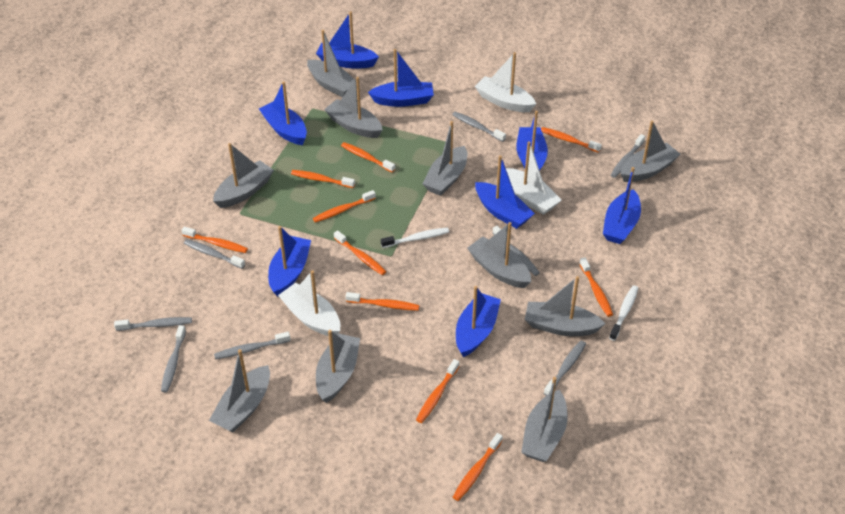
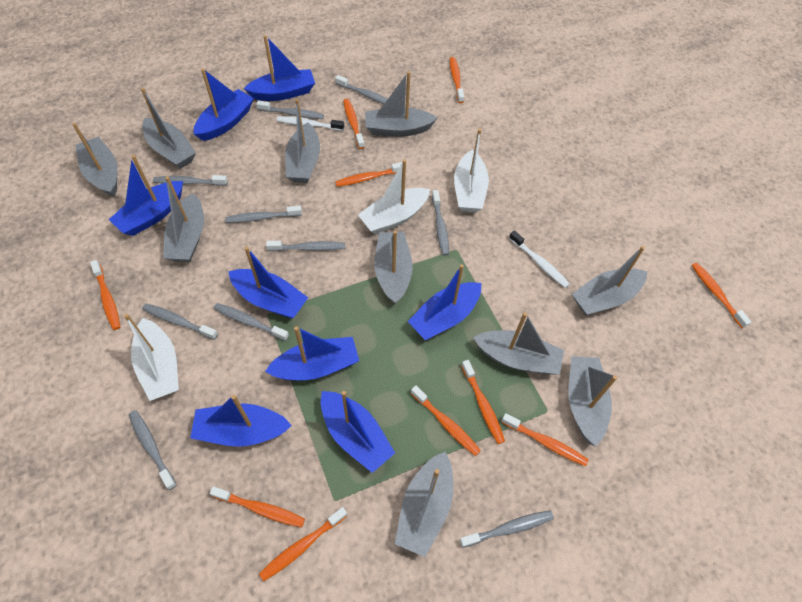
grey toothbrush: 8 -> 10

